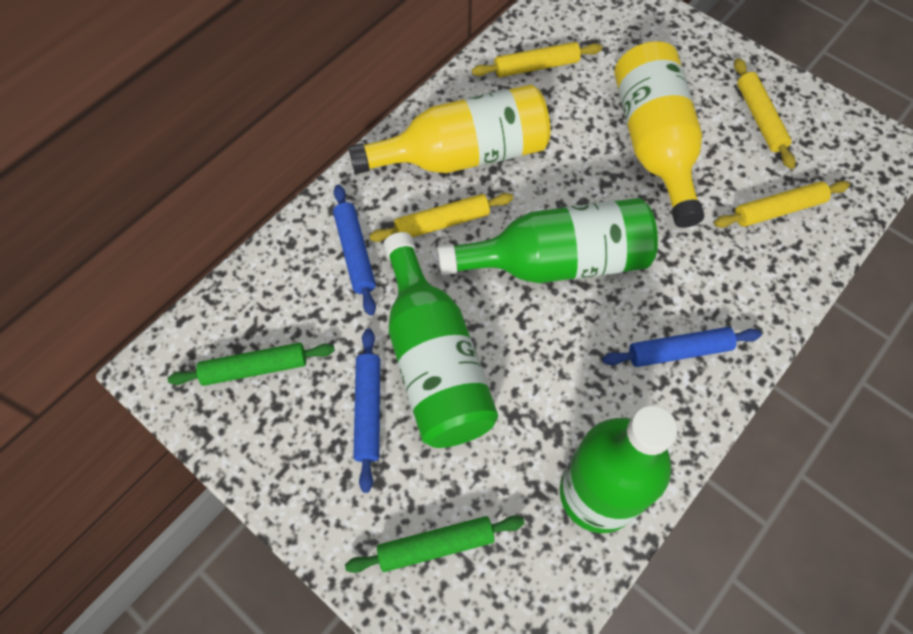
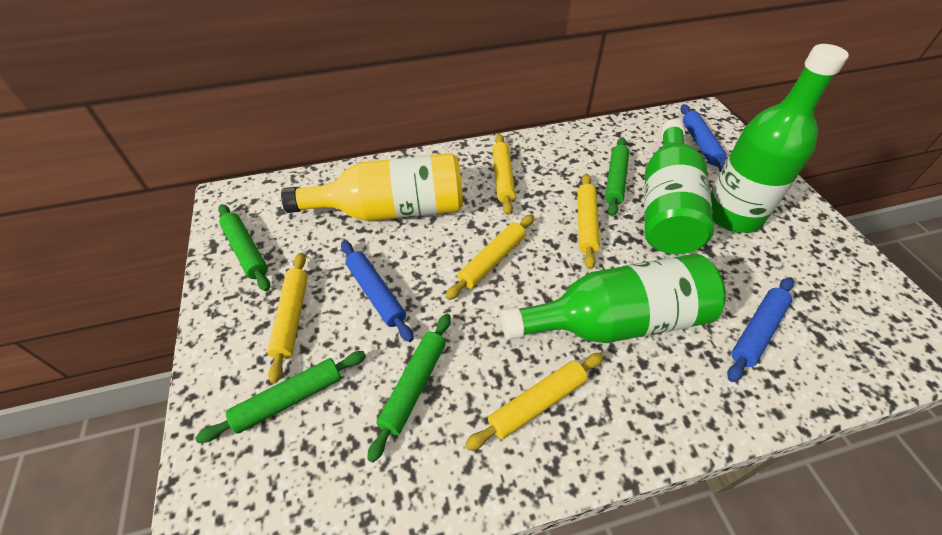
green rolling pin: 2 -> 4
yellow bottle: 2 -> 1
yellow rolling pin: 4 -> 5

